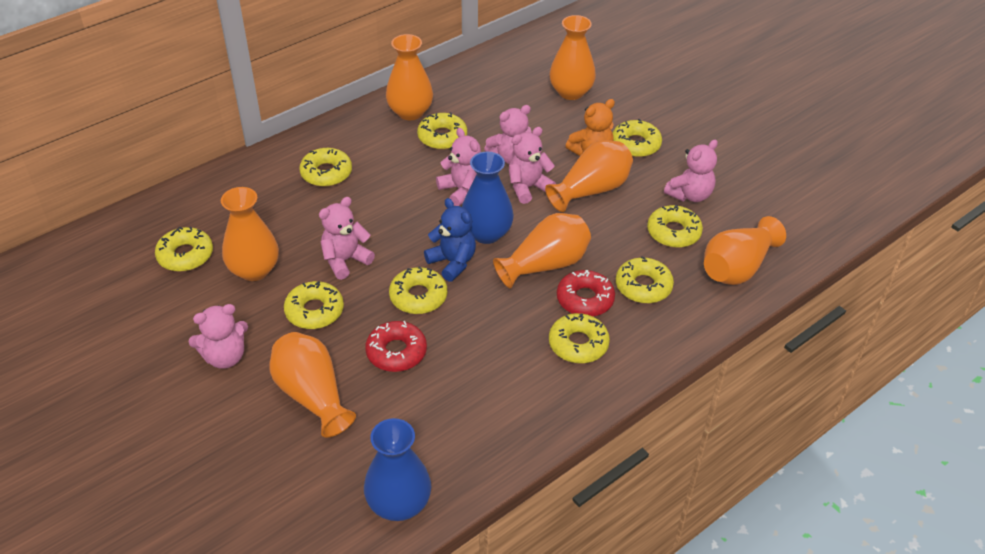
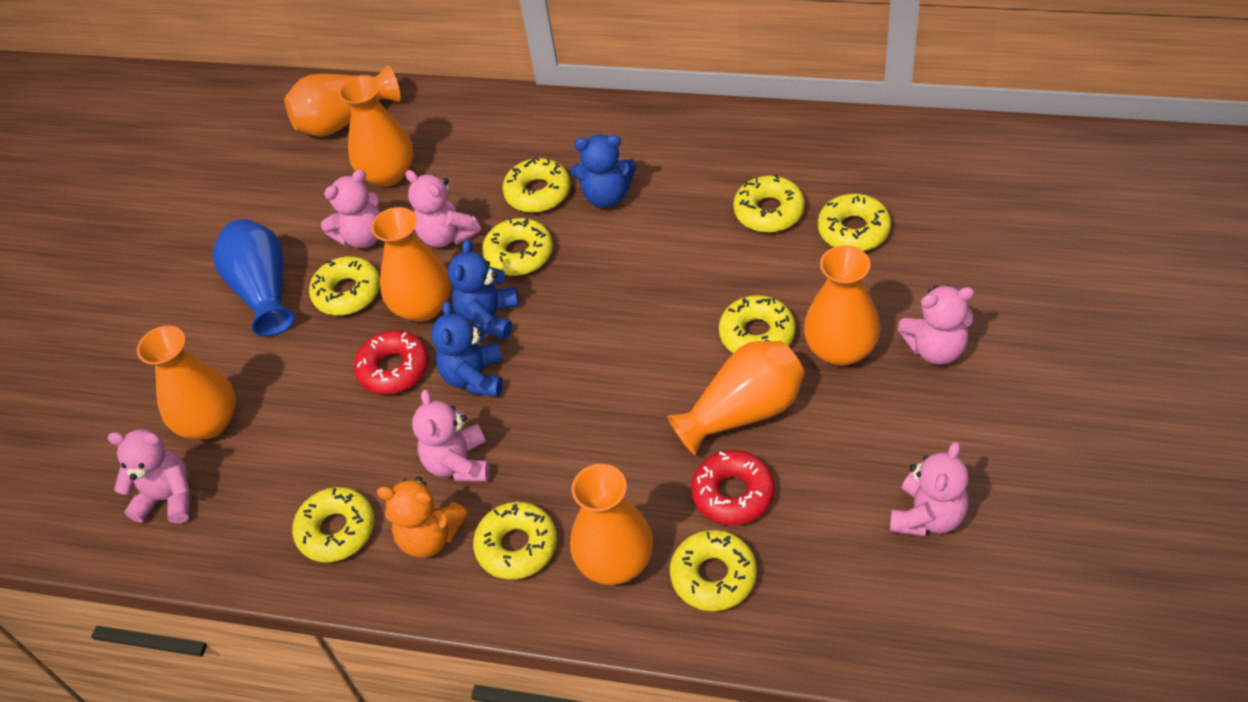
blue teddy bear: 1 -> 3
blue vase: 2 -> 1

